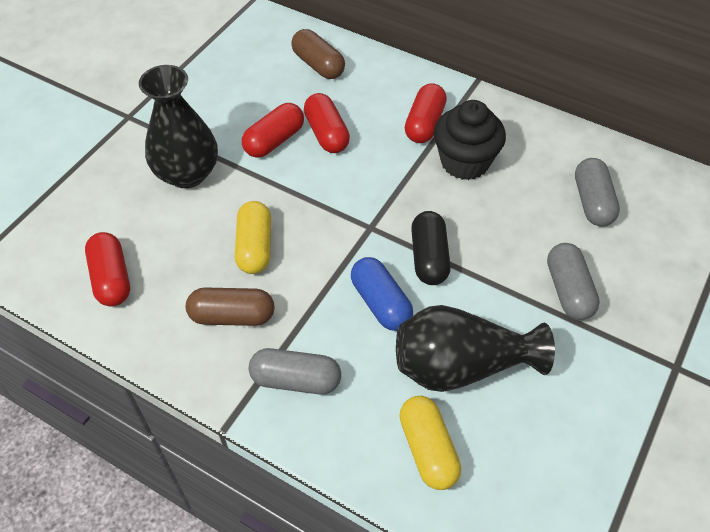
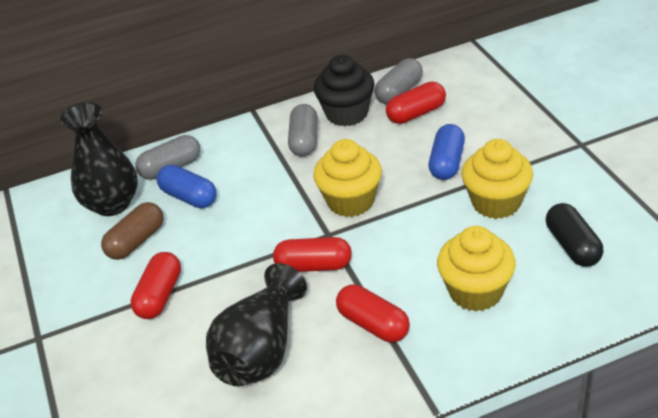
blue capsule: 1 -> 2
brown capsule: 2 -> 1
yellow capsule: 2 -> 0
yellow cupcake: 0 -> 3

